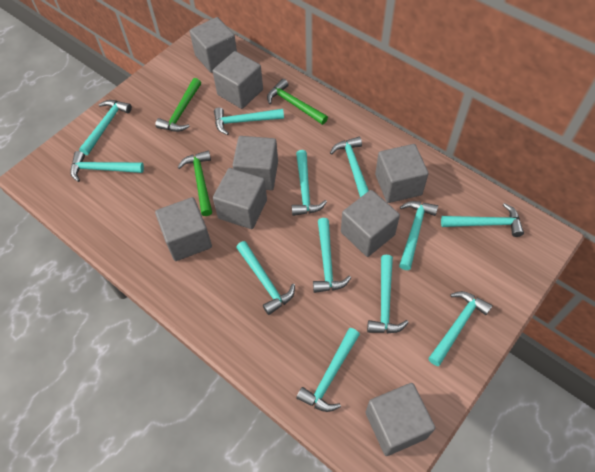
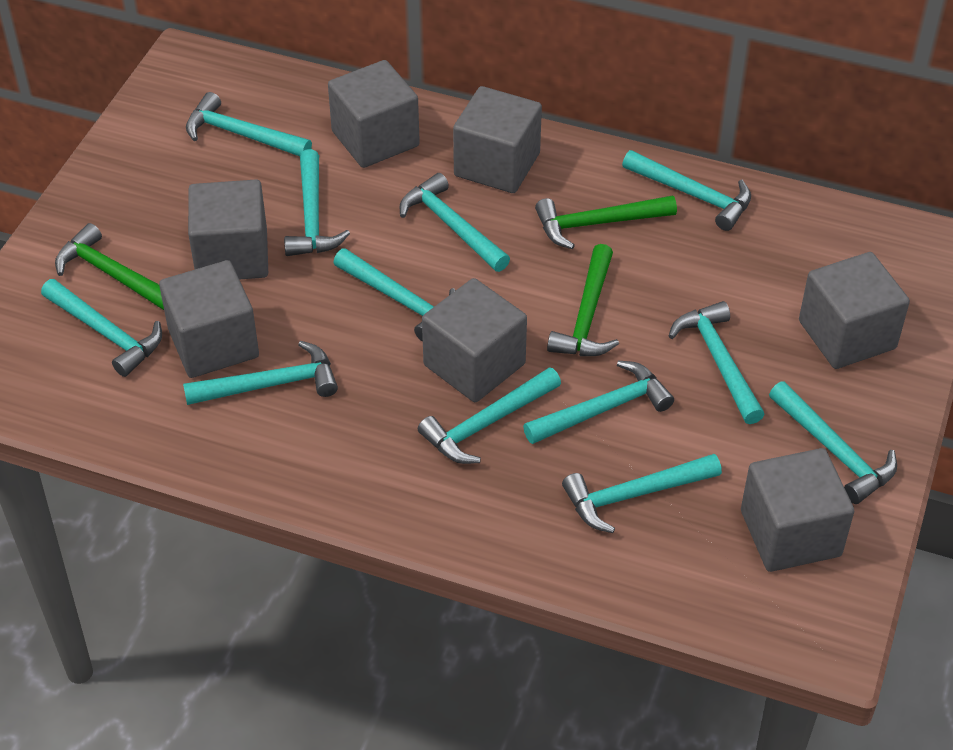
grey cube: 8 -> 7

